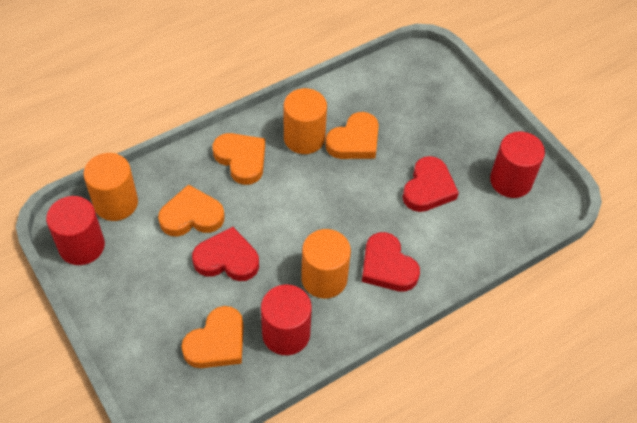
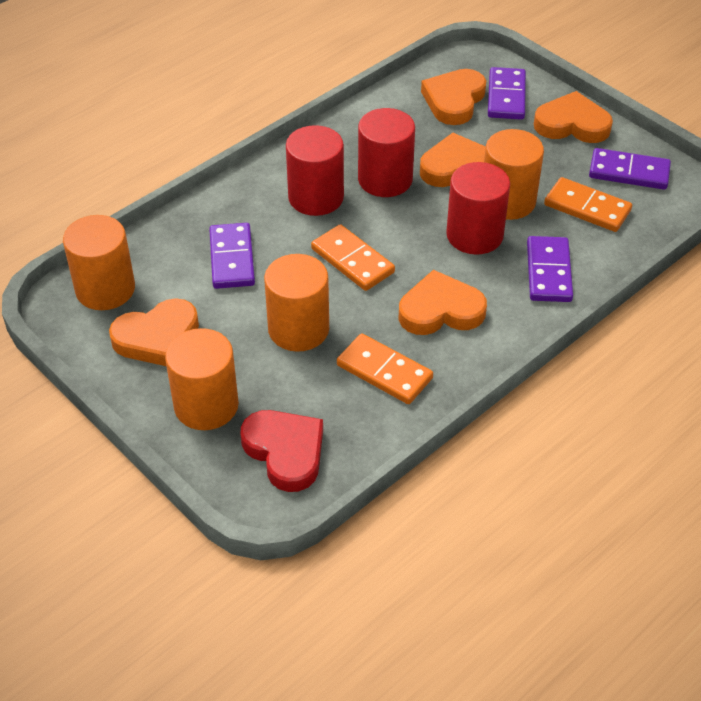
orange cylinder: 3 -> 4
orange domino: 0 -> 3
orange heart: 4 -> 5
purple domino: 0 -> 4
red heart: 3 -> 1

